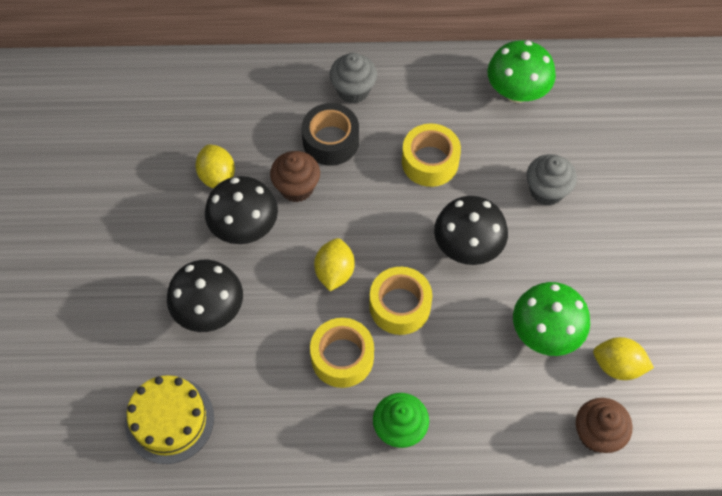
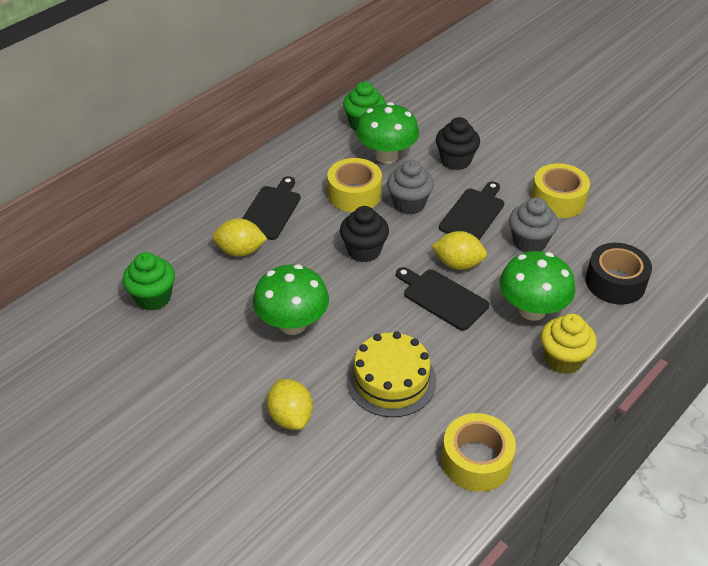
black cupcake: 0 -> 2
black cutting board: 0 -> 3
black mushroom: 3 -> 0
brown cupcake: 2 -> 0
green cupcake: 1 -> 2
green mushroom: 2 -> 3
yellow cupcake: 0 -> 1

